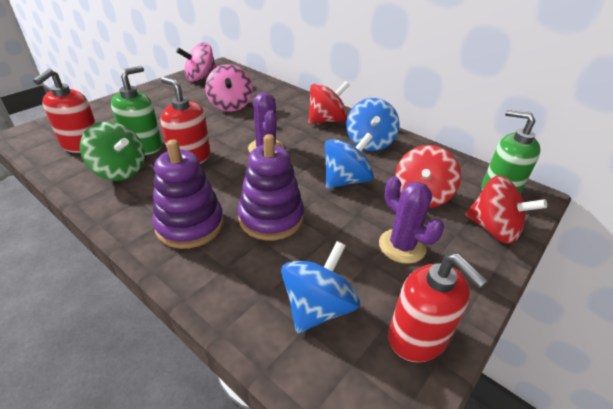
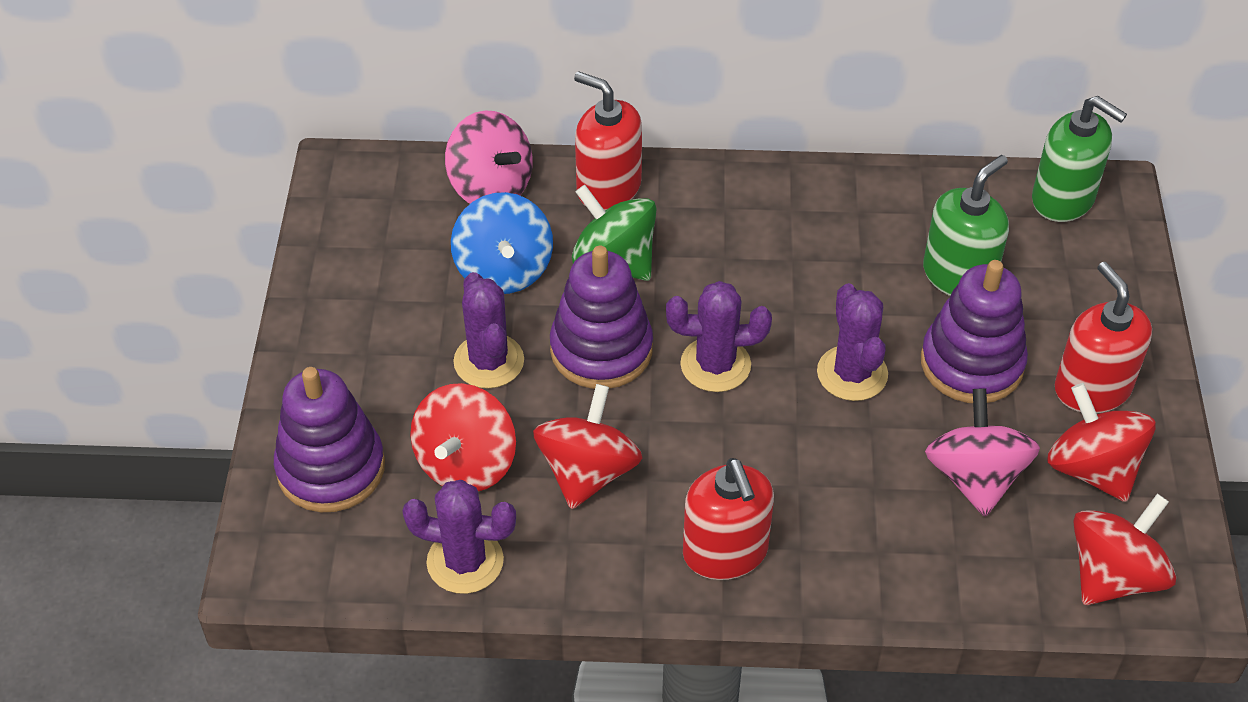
blue spinning top: 3 -> 1
purple cactus: 2 -> 4
purple stacking toy: 2 -> 3
red spinning top: 3 -> 4

